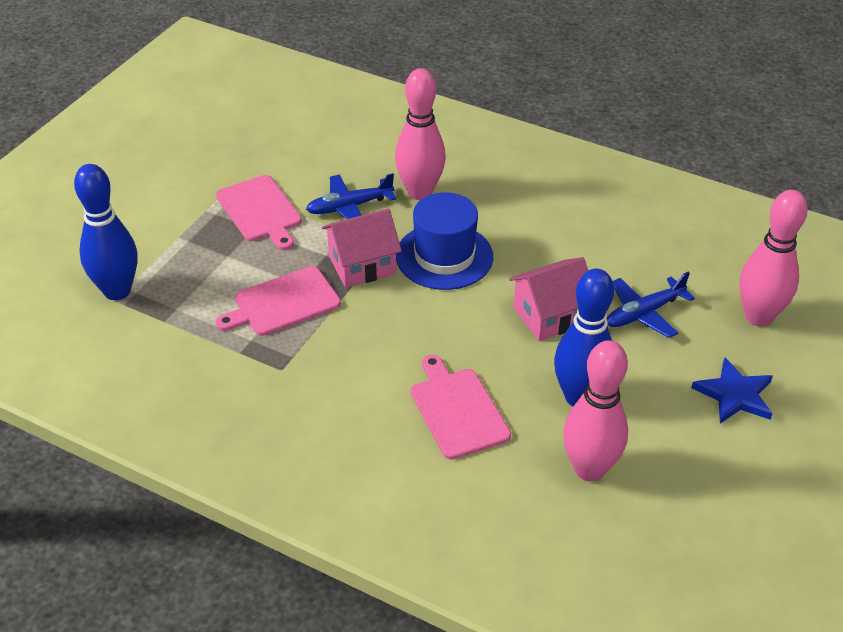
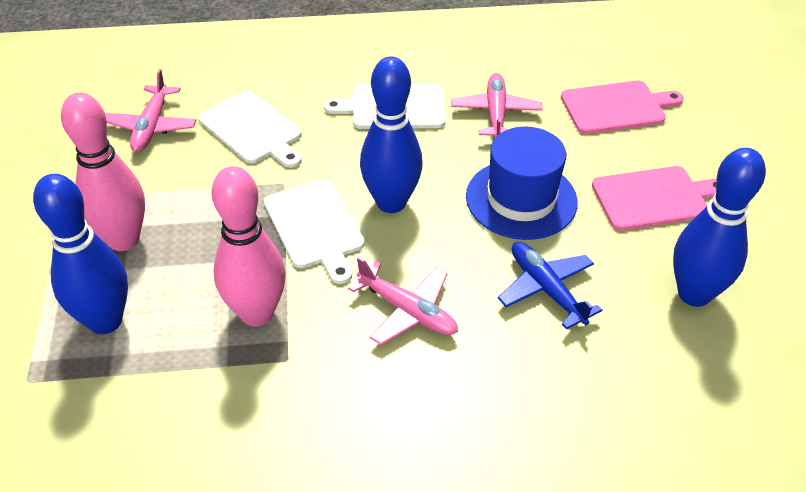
blue bowling pin: 2 -> 3
blue plane: 2 -> 1
blue star: 1 -> 0
pink bowling pin: 3 -> 2
pink cutting board: 3 -> 2
pink house: 2 -> 0
pink plane: 0 -> 3
white cutting board: 0 -> 3

